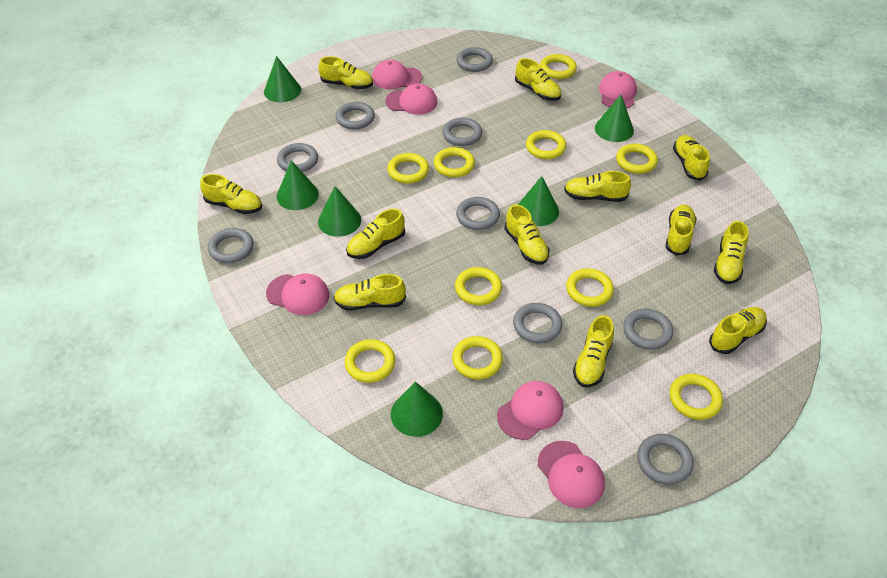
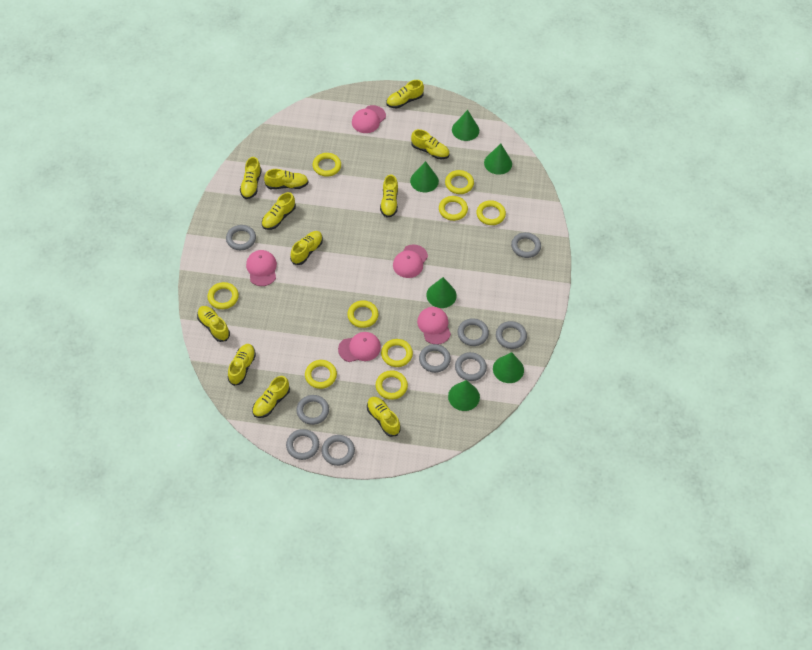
pink cap: 6 -> 5
yellow ring: 10 -> 9
yellow shoe: 12 -> 11

